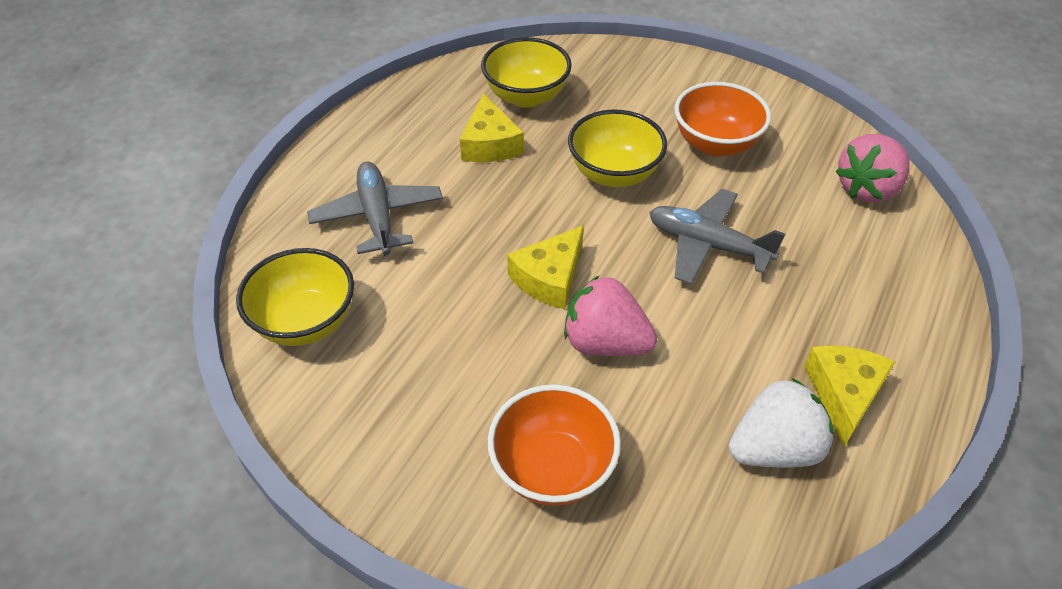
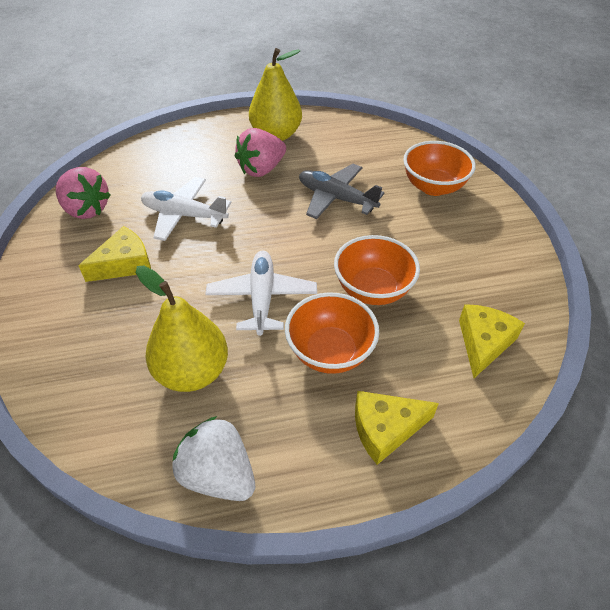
grey plane: 2 -> 1
orange bowl: 2 -> 3
white plane: 0 -> 2
yellow bowl: 3 -> 0
yellow pear: 0 -> 2

